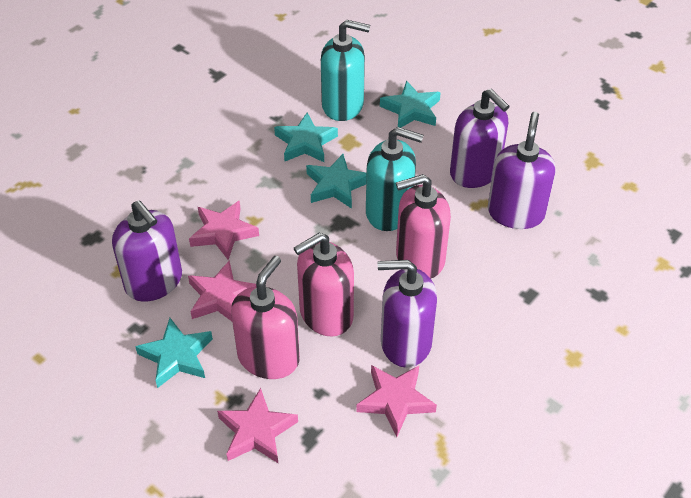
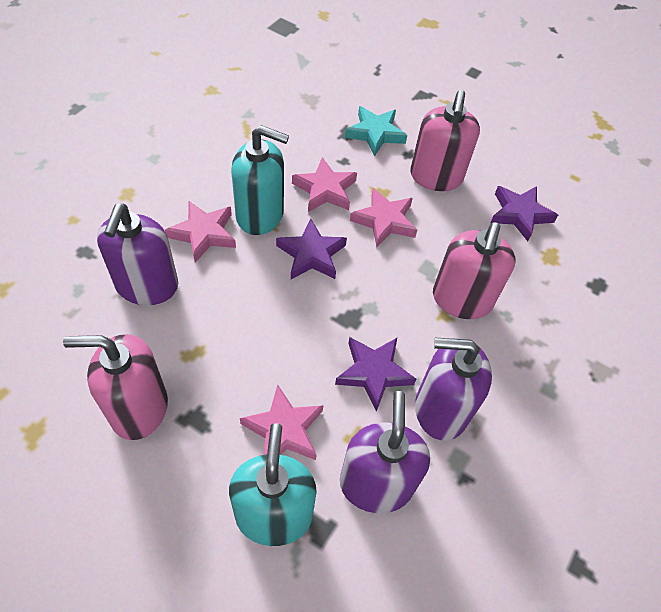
purple soap dispenser: 4 -> 3
purple star: 0 -> 3
turquoise star: 4 -> 1

